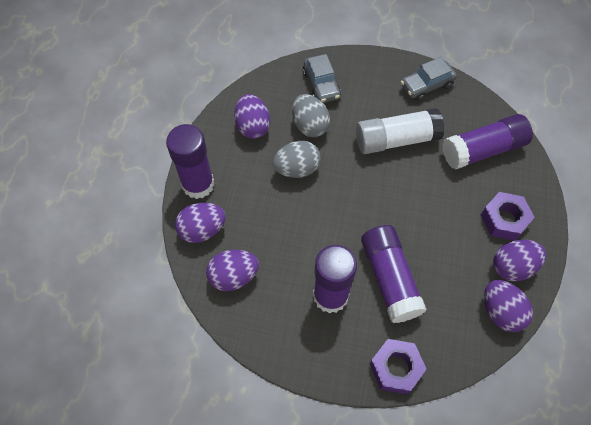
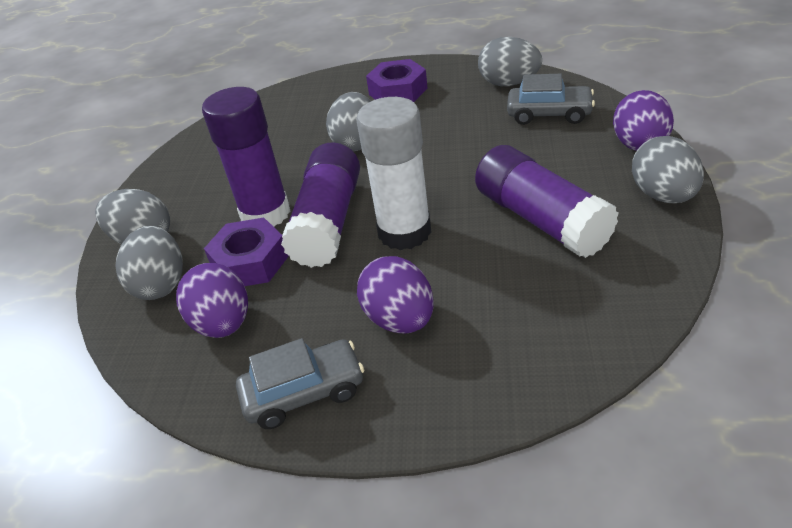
grey egg: 2 -> 5
purple egg: 5 -> 3
purple glue stick: 4 -> 3

